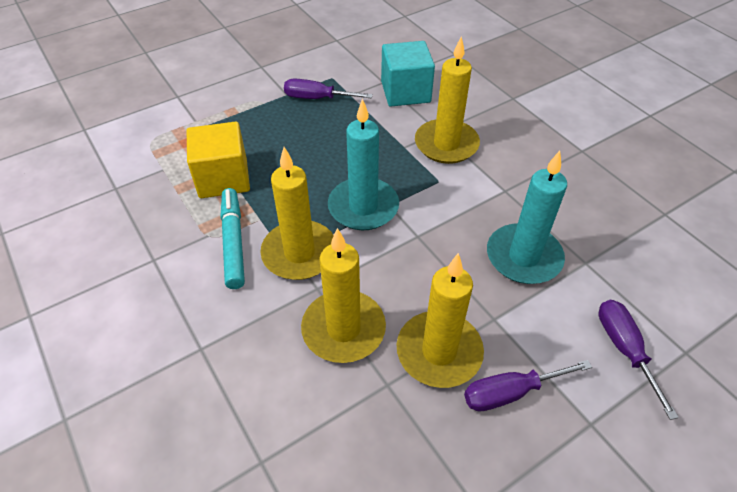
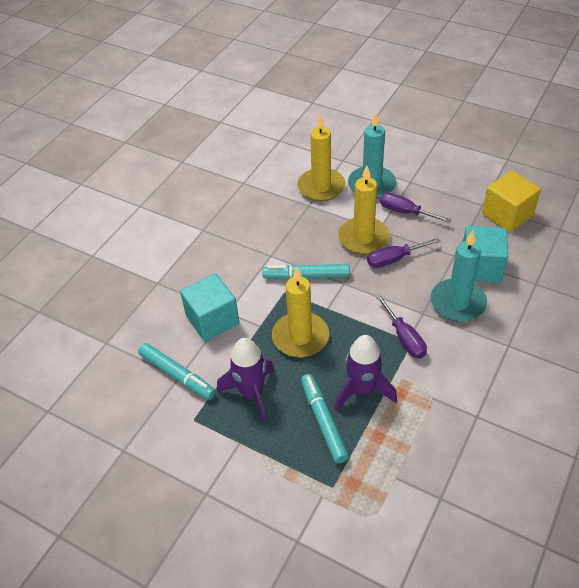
purple rocket: 0 -> 2
turquoise cube: 1 -> 2
turquoise marker: 1 -> 3
yellow candle: 4 -> 3

